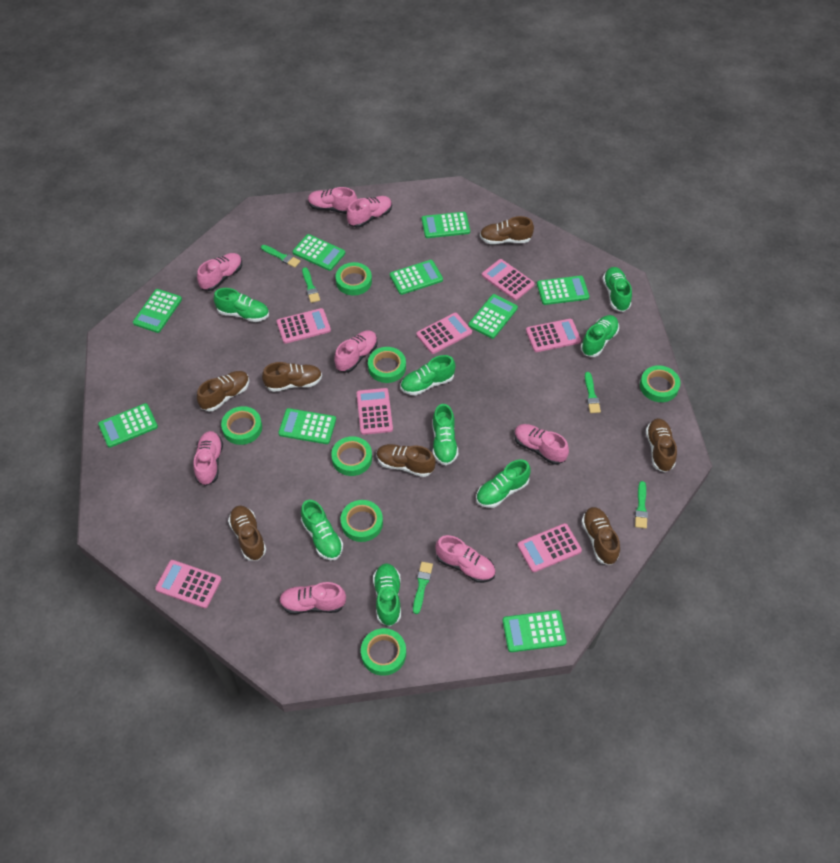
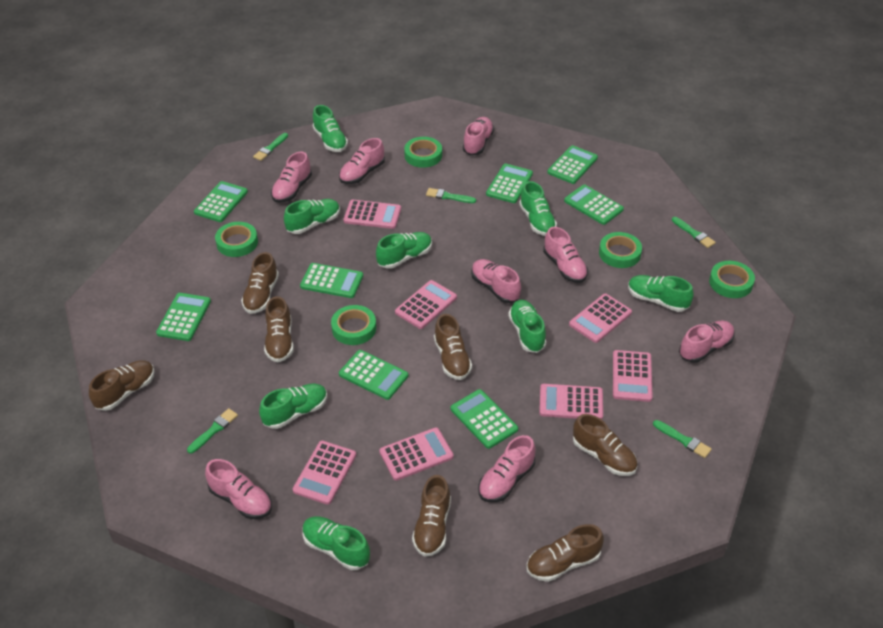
green calculator: 9 -> 8
green tape: 7 -> 5

